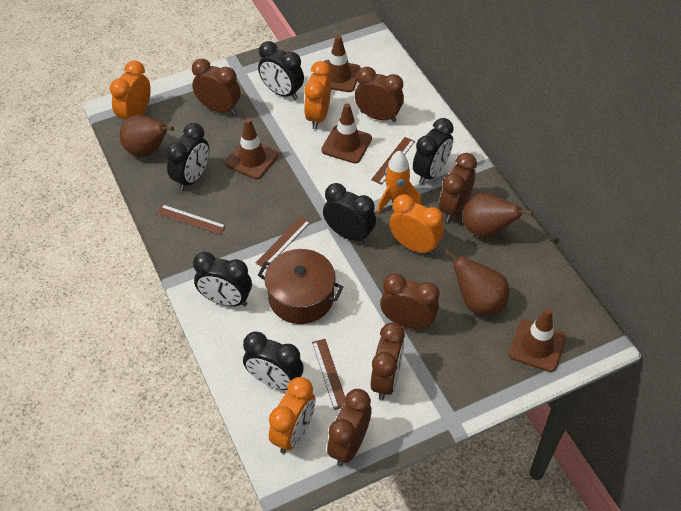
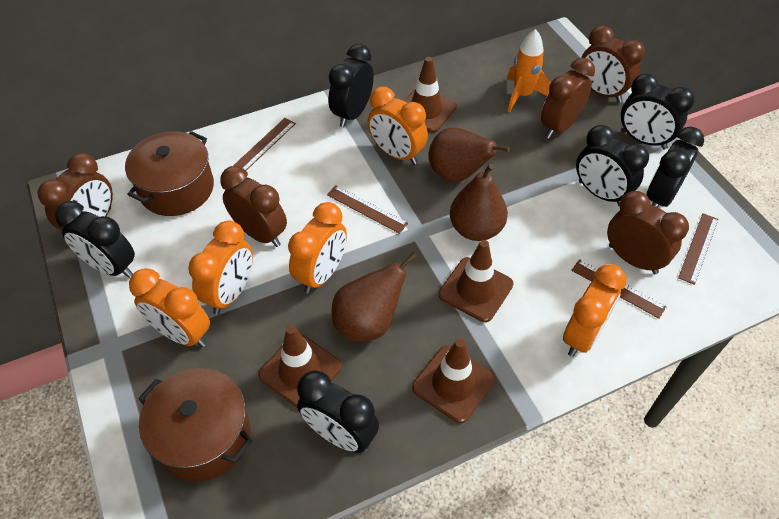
brown clock: 6 -> 5
brown pot: 1 -> 2
orange clock: 4 -> 5

